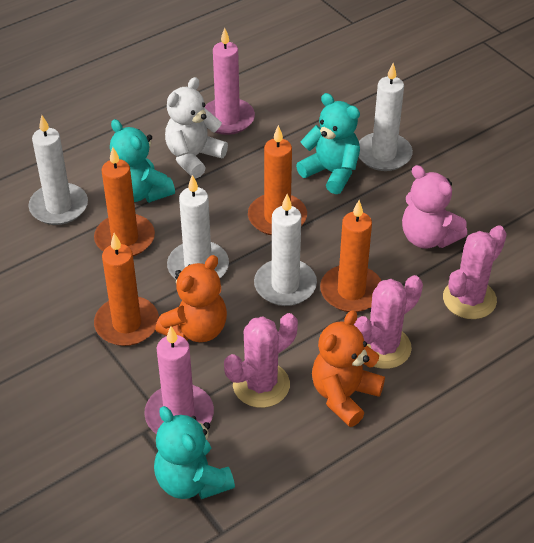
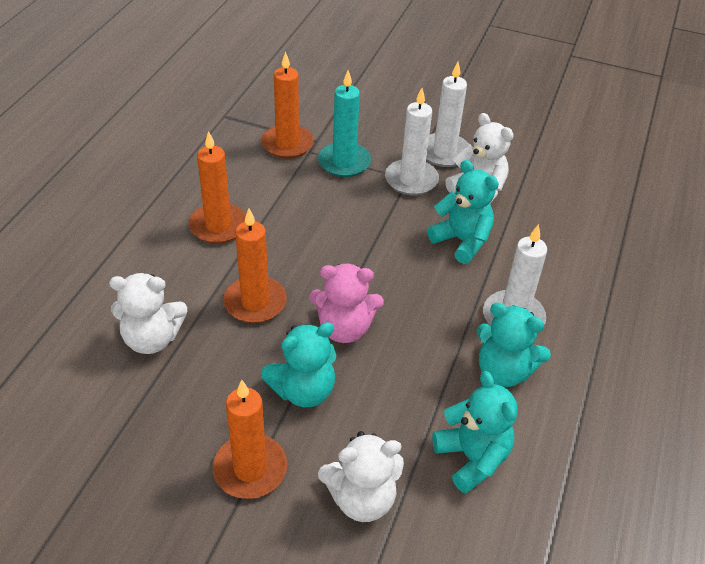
orange teddy bear: 2 -> 0
pink cactus: 3 -> 0
pink candle: 2 -> 0
turquoise candle: 0 -> 1
turquoise teddy bear: 3 -> 4
white candle: 4 -> 3
white teddy bear: 1 -> 3

